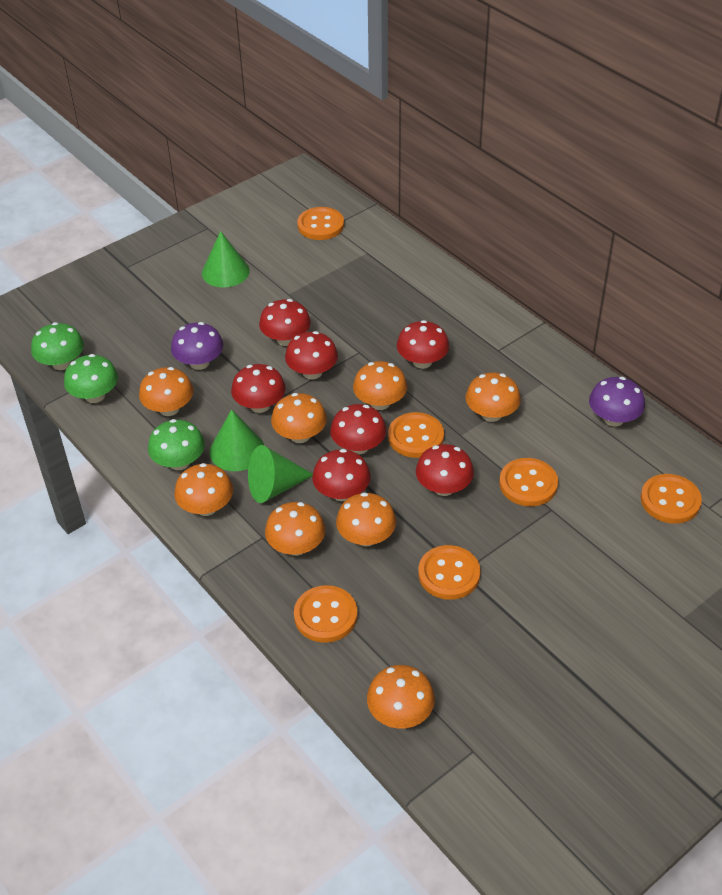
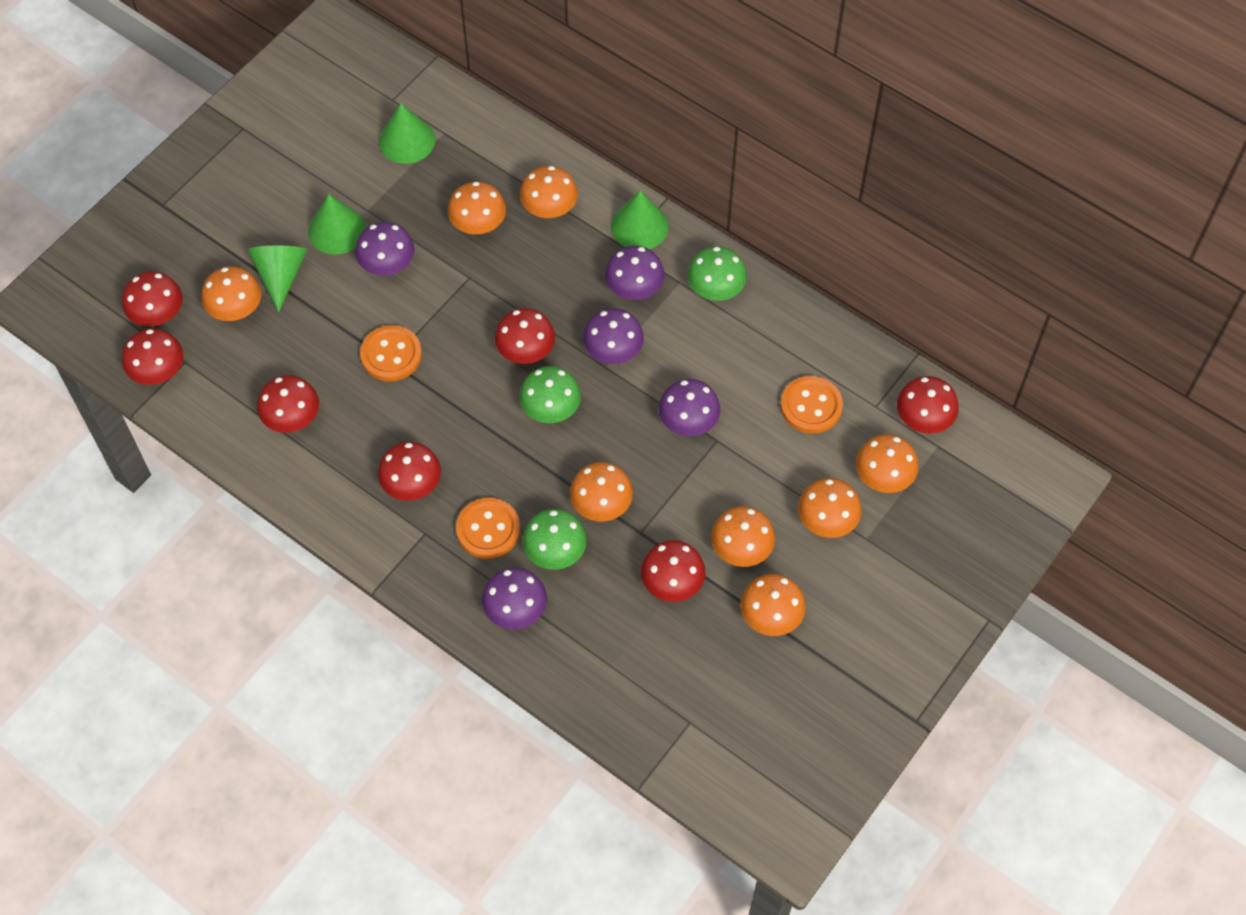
green cone: 3 -> 4
orange button: 6 -> 3
purple mushroom: 2 -> 5

